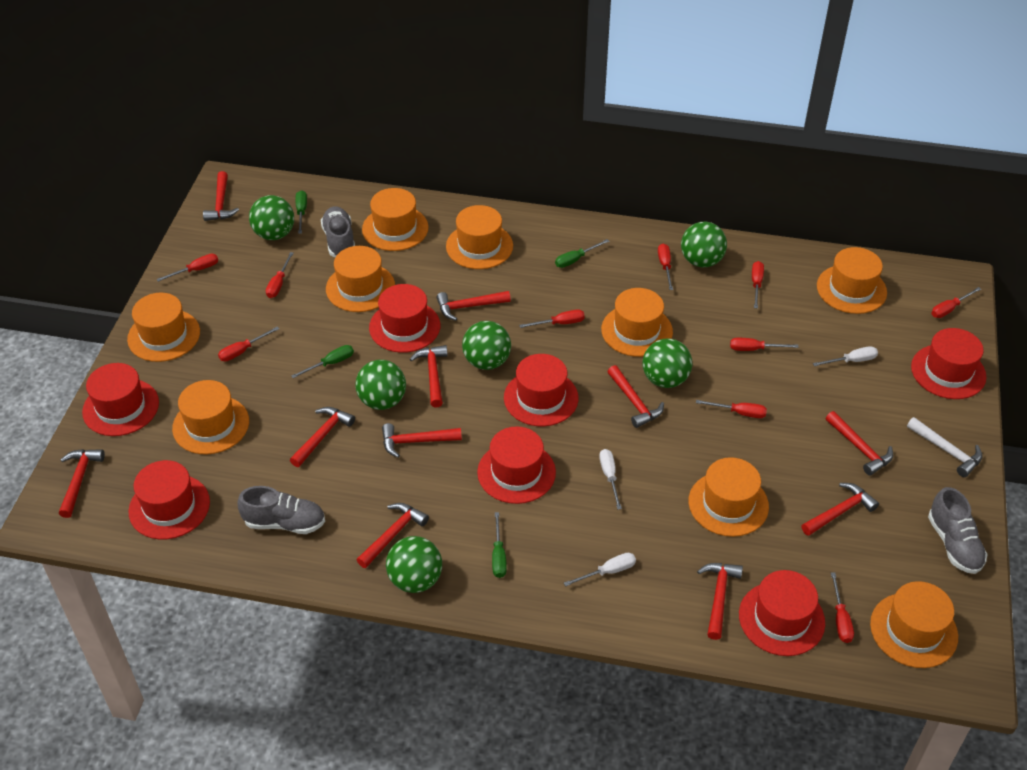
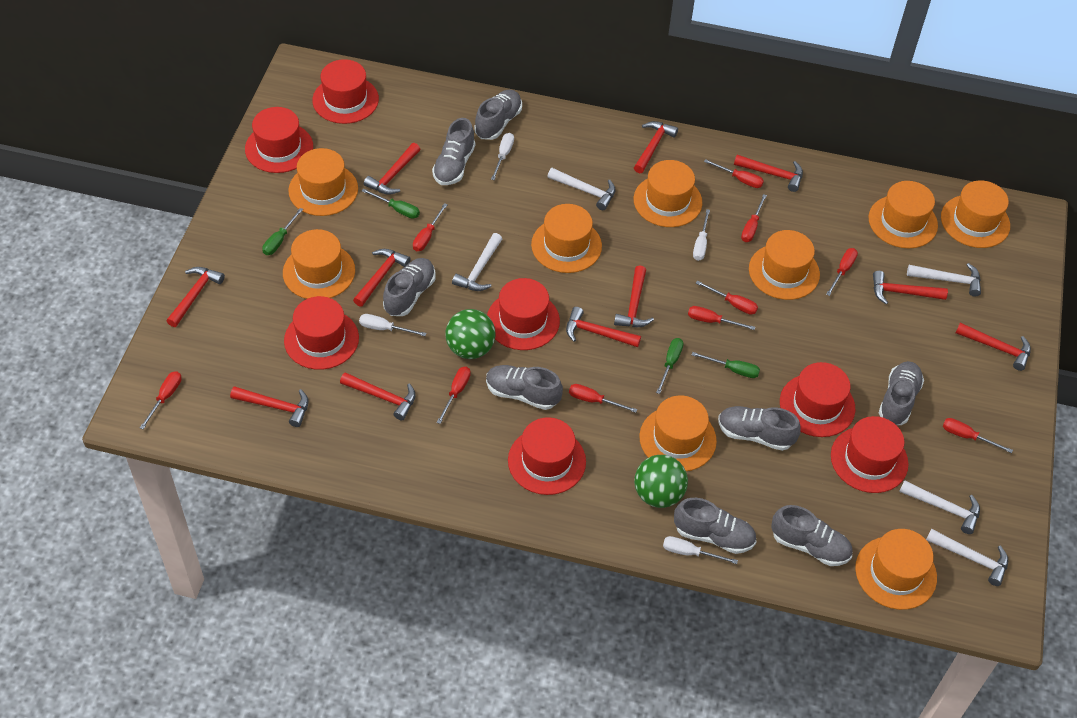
green ball: 6 -> 2
grey shoe: 3 -> 8
white hammer: 1 -> 5
white screwdriver: 3 -> 4

